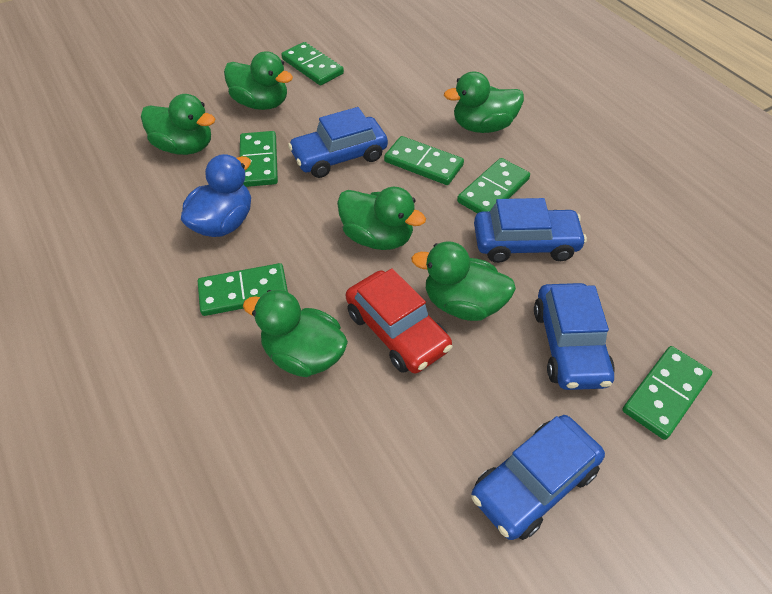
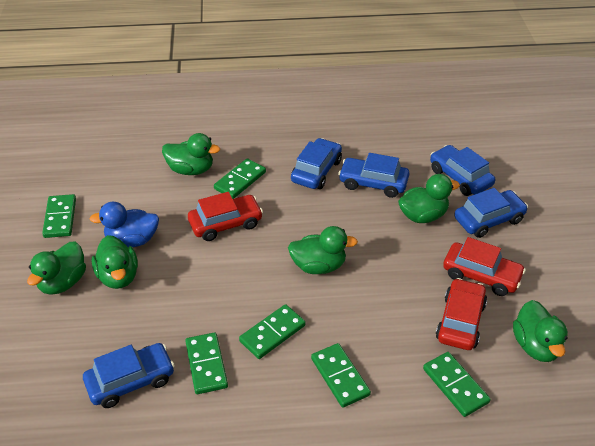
blue car: 4 -> 5
red car: 1 -> 3

